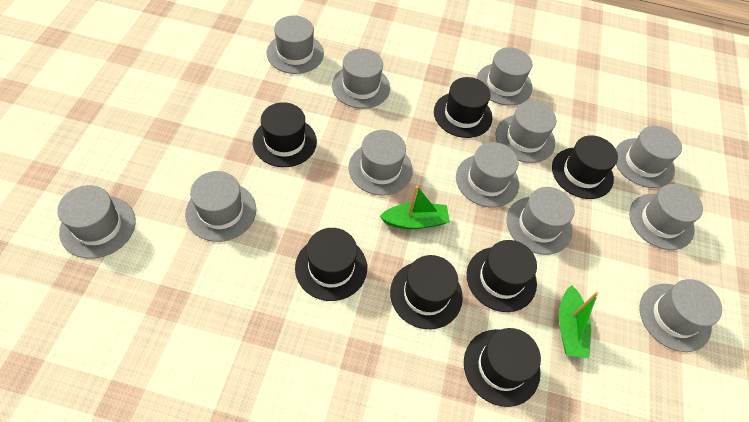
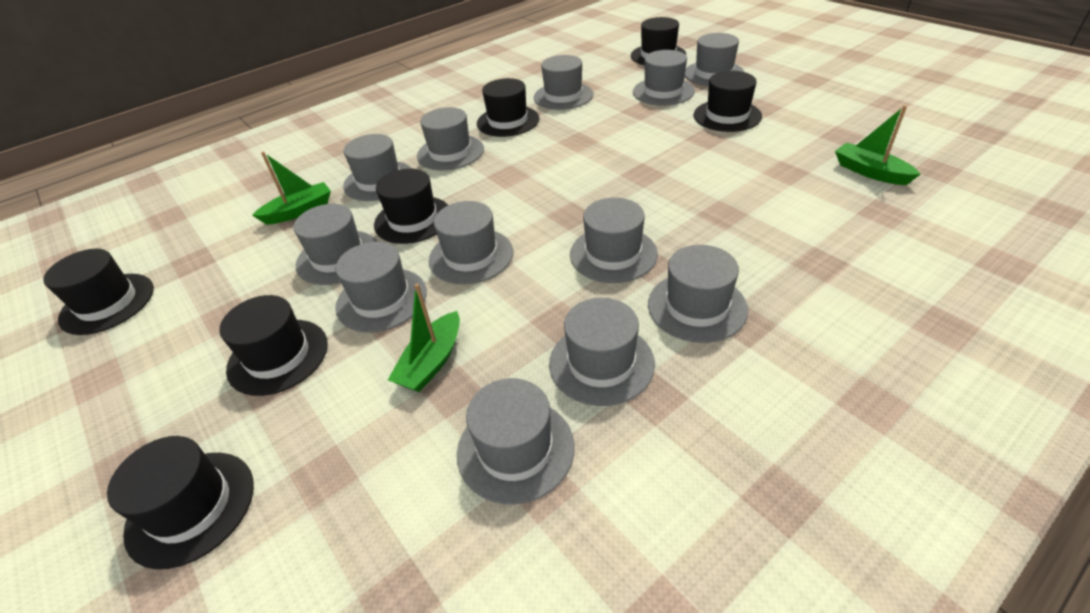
green boat: 2 -> 3

